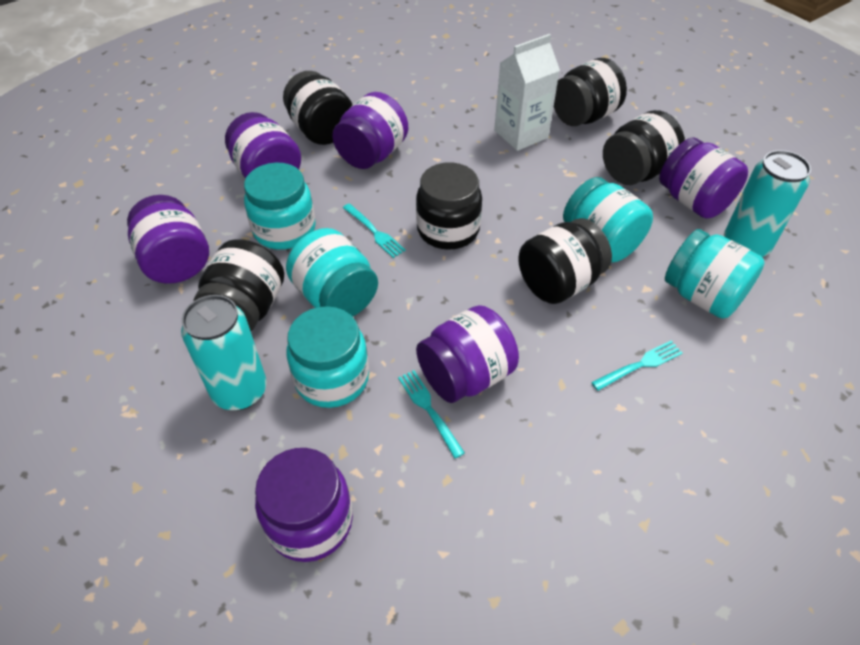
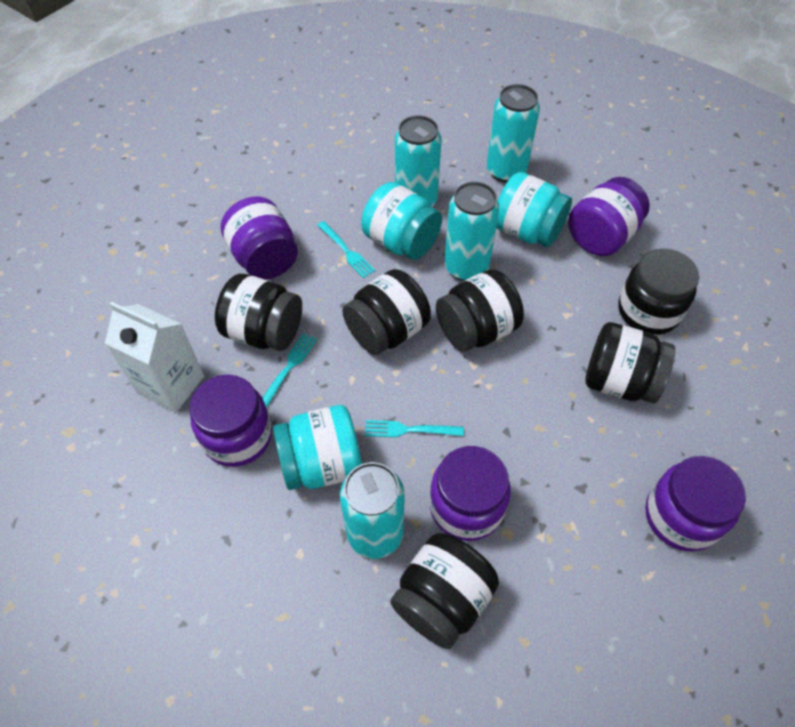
purple jar: 6 -> 5
turquoise can: 2 -> 4
turquoise jar: 5 -> 3

